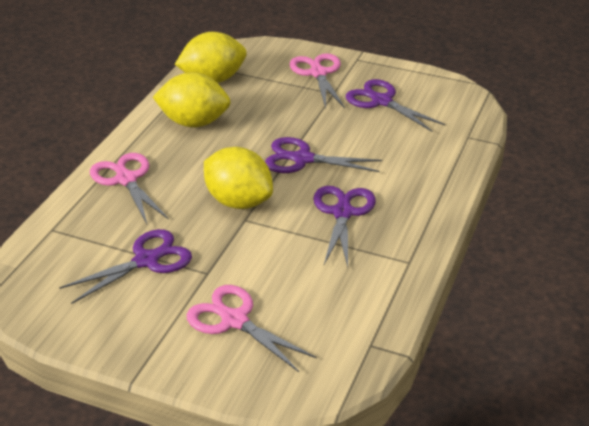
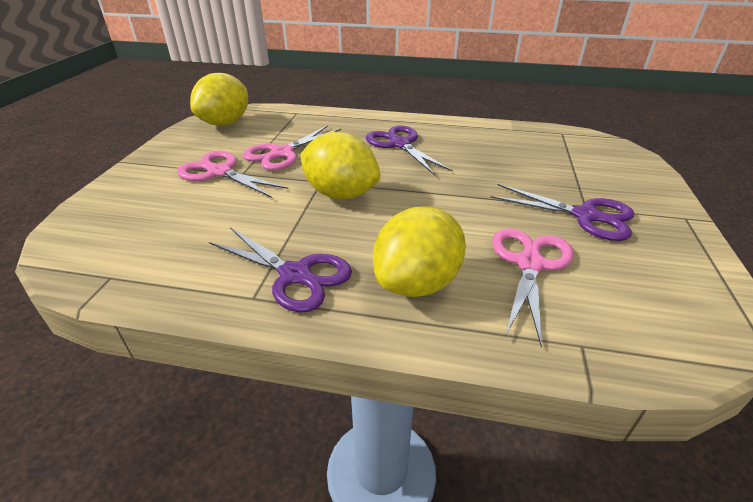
purple scissors: 4 -> 3

